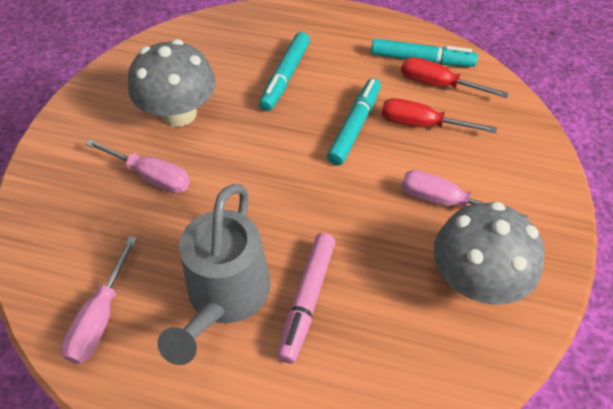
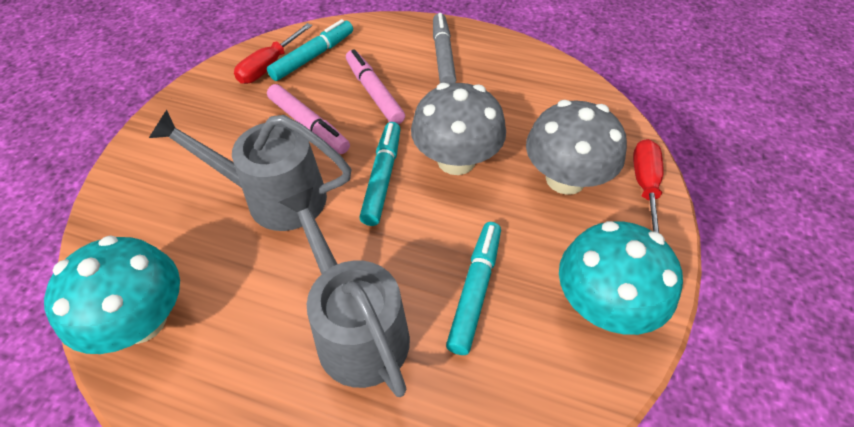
grey marker: 0 -> 1
grey watering can: 1 -> 2
pink marker: 1 -> 2
pink screwdriver: 3 -> 0
turquoise mushroom: 0 -> 2

